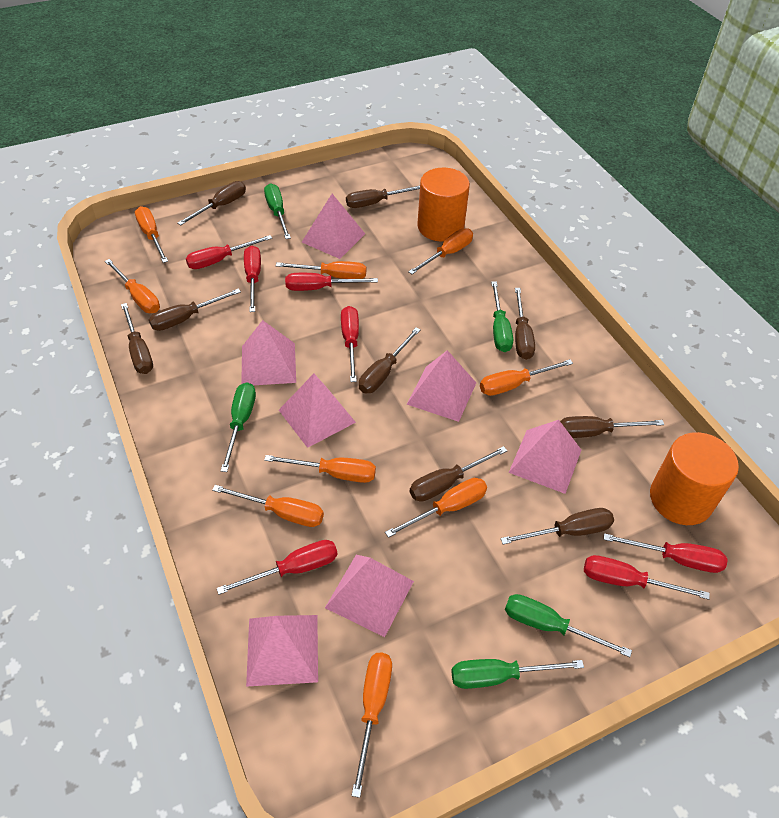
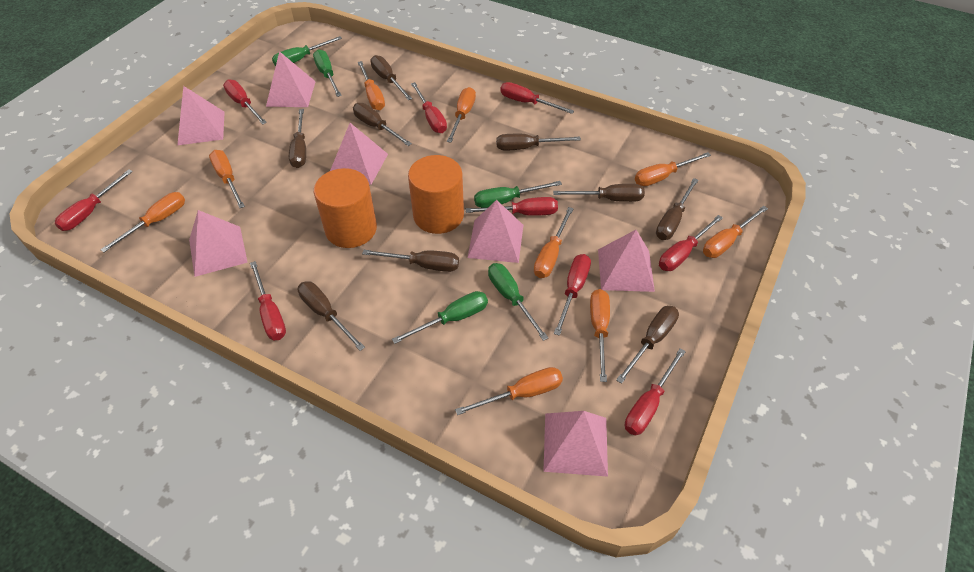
red screwdriver: 7 -> 9

